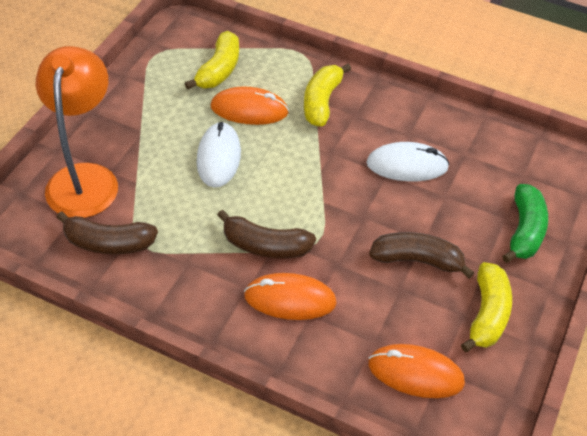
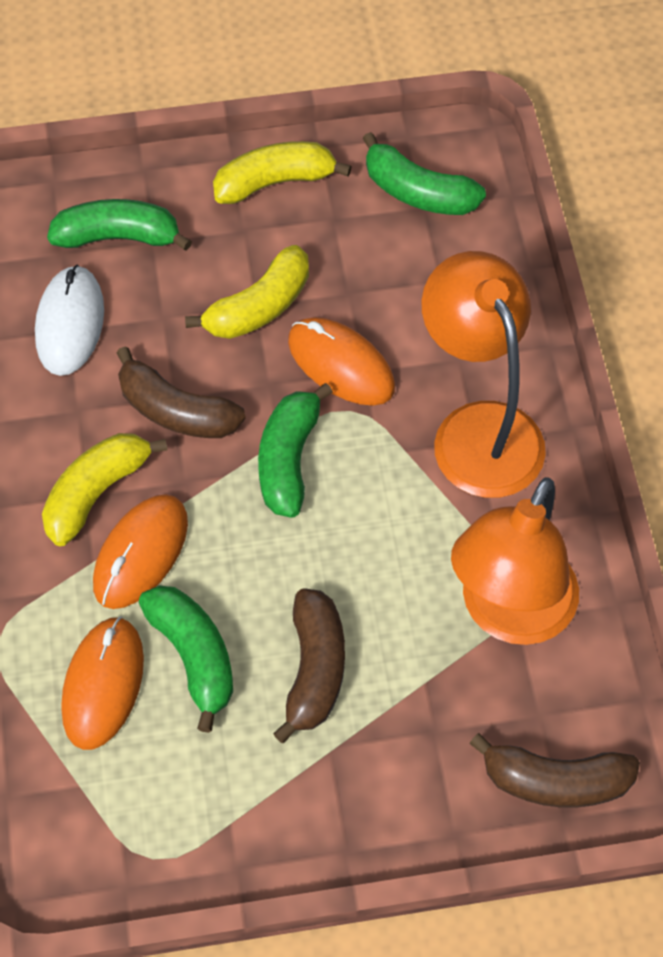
green banana: 1 -> 4
orange lamp: 1 -> 2
white mouse: 2 -> 1

